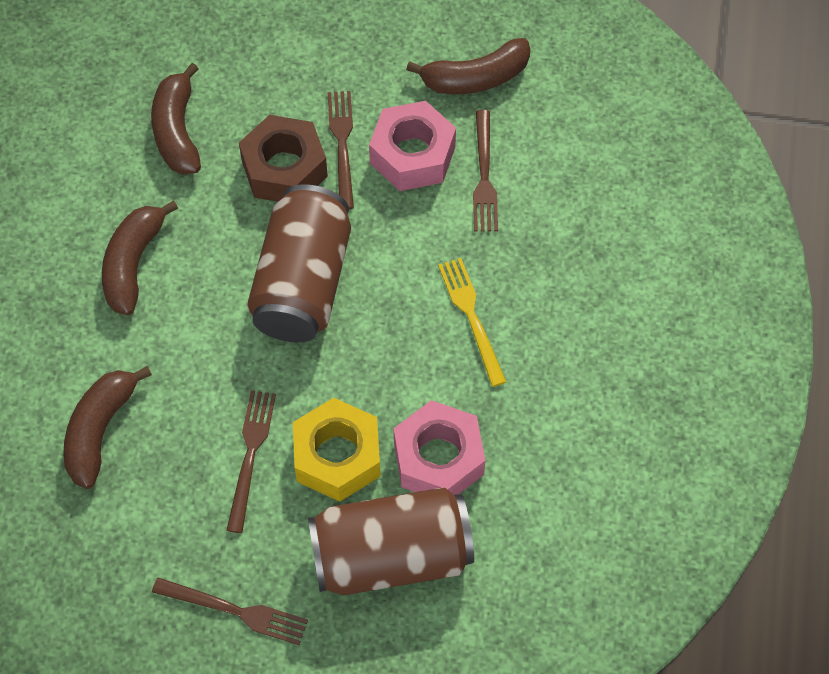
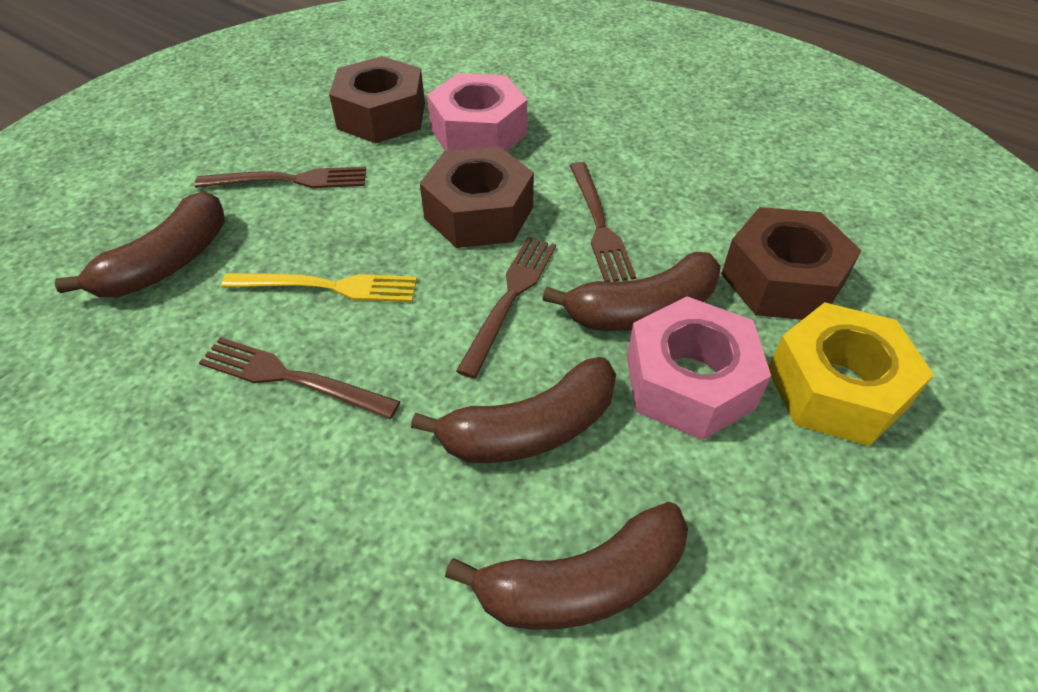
brown can: 2 -> 0
brown nut: 1 -> 3

